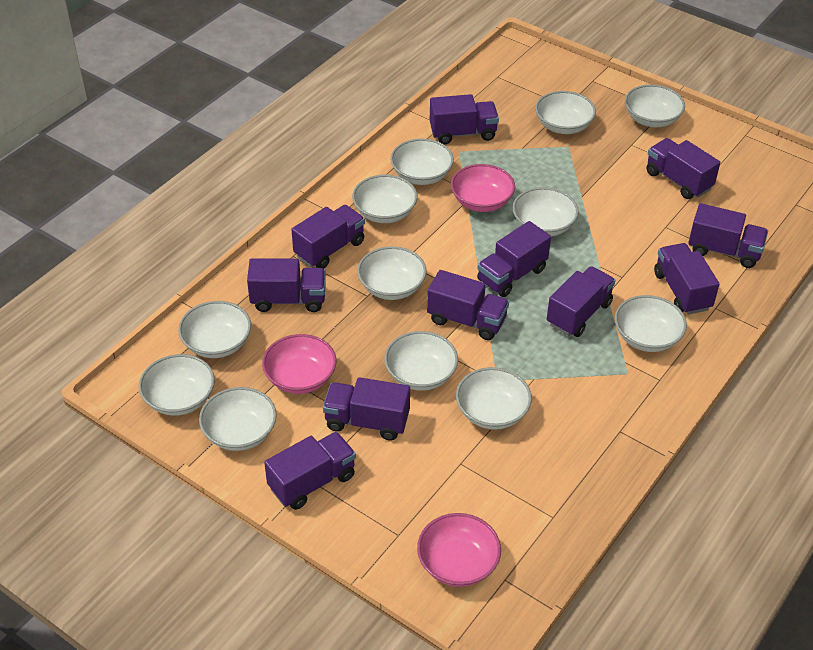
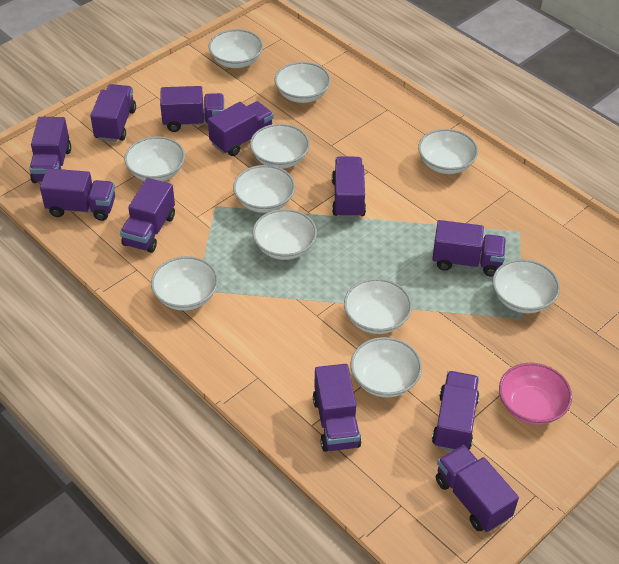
pink bowl: 3 -> 1
white bowl: 12 -> 11

